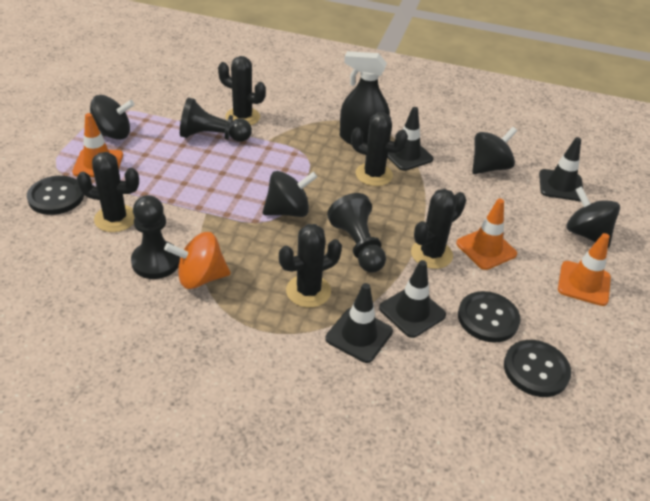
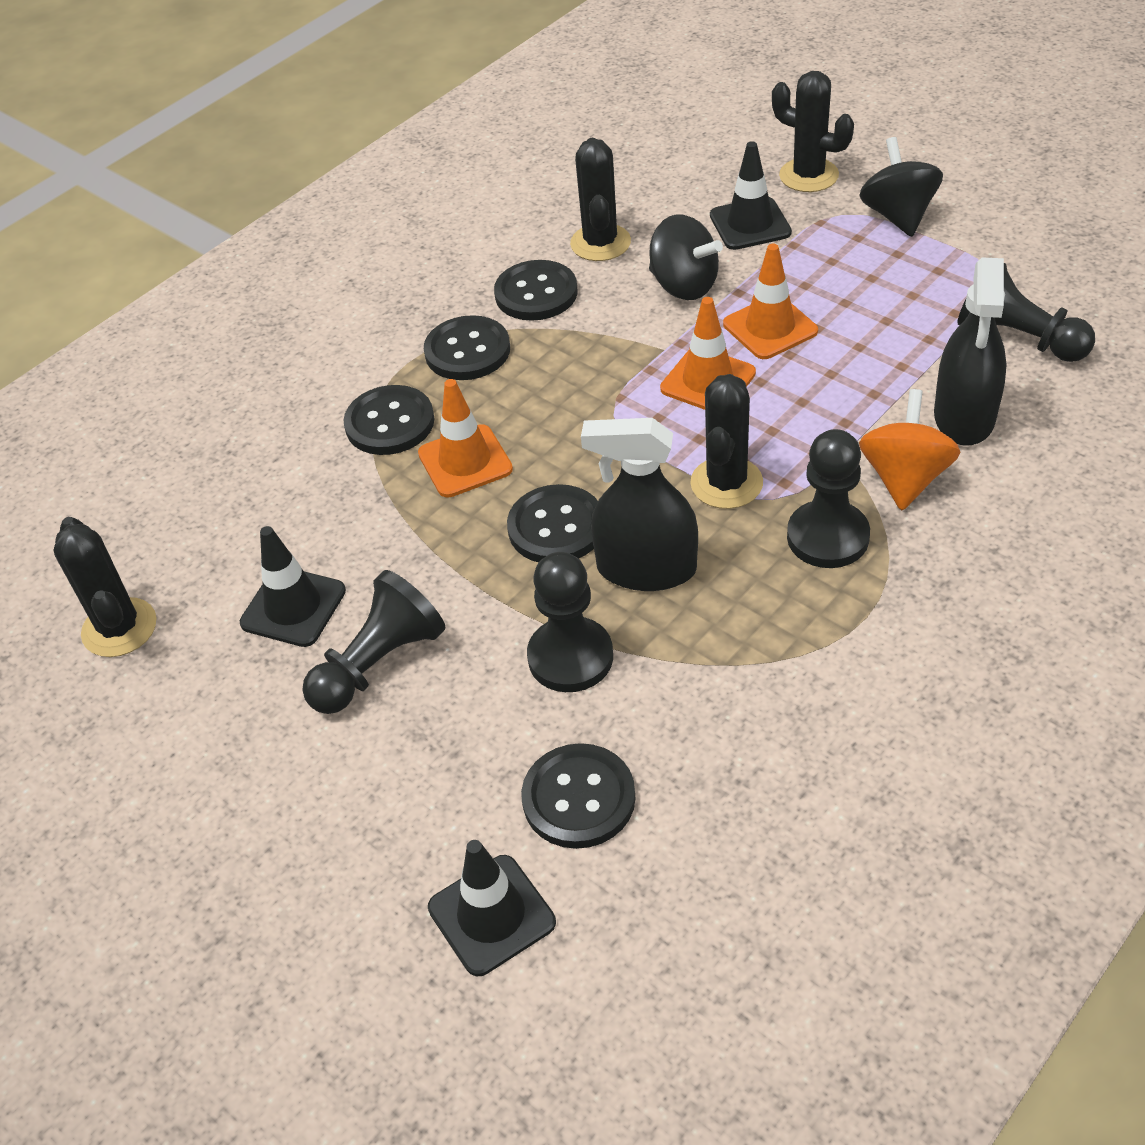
black button: 3 -> 5
black cactus: 5 -> 4
black pawn: 3 -> 4
black spinning top: 4 -> 2
black spray bottle: 1 -> 2
black traffic cone: 4 -> 3

